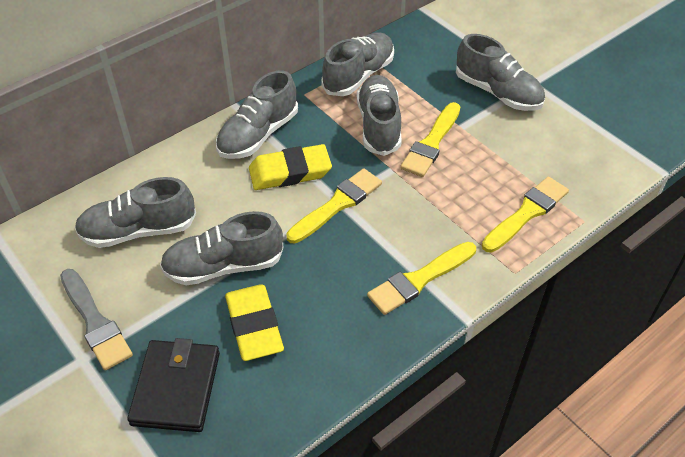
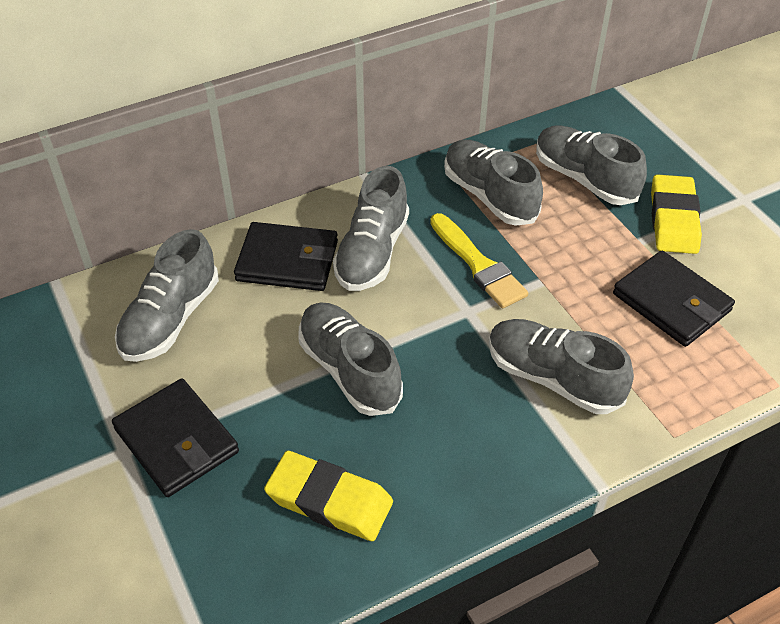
black wallet: 1 -> 3
grey brush: 1 -> 0
yellow brush: 4 -> 1

